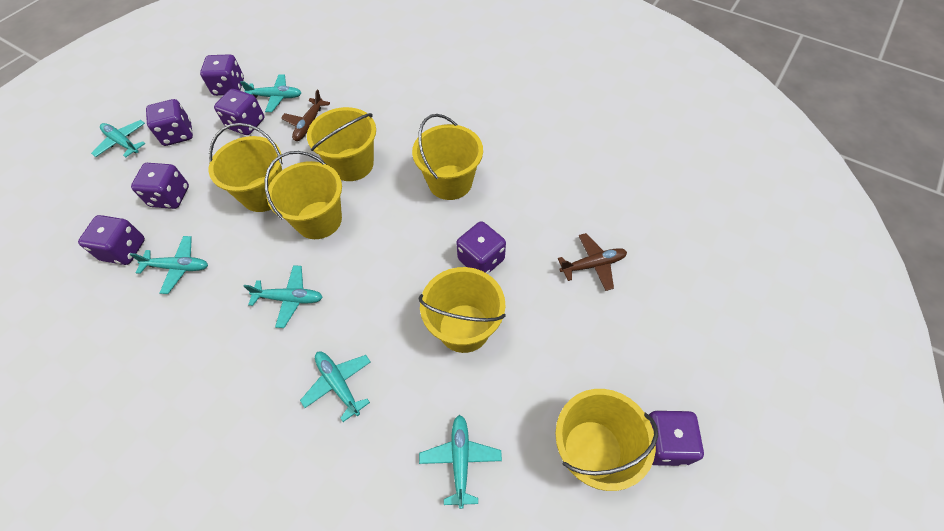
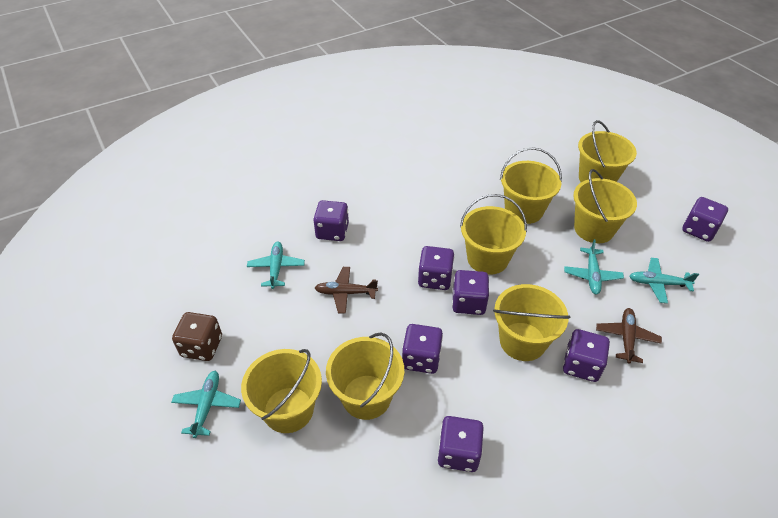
brown dice: 0 -> 1
turquoise plane: 6 -> 4
yellow bucket: 6 -> 7

